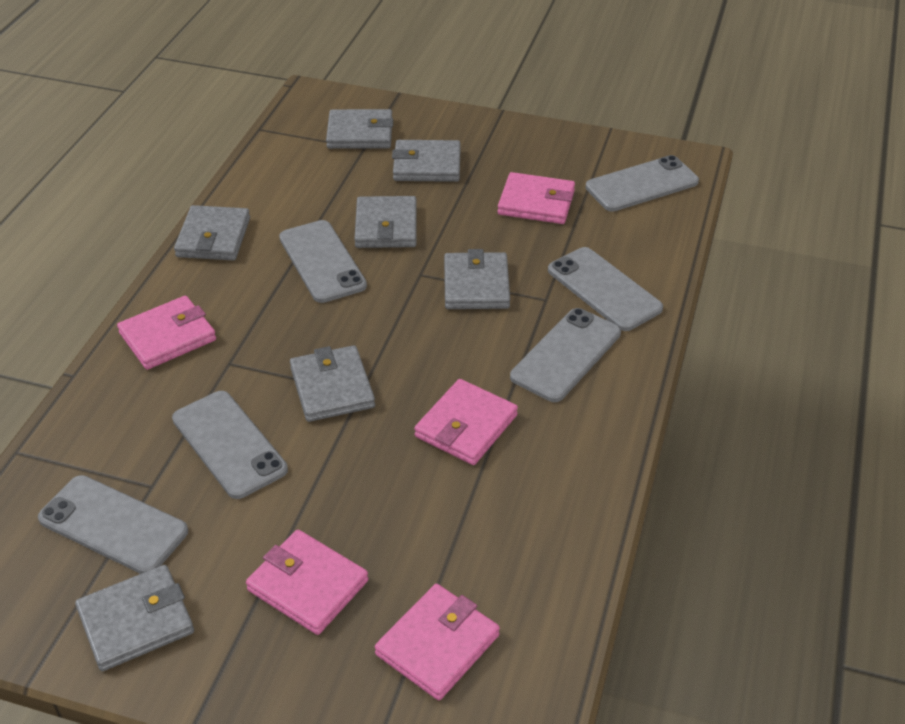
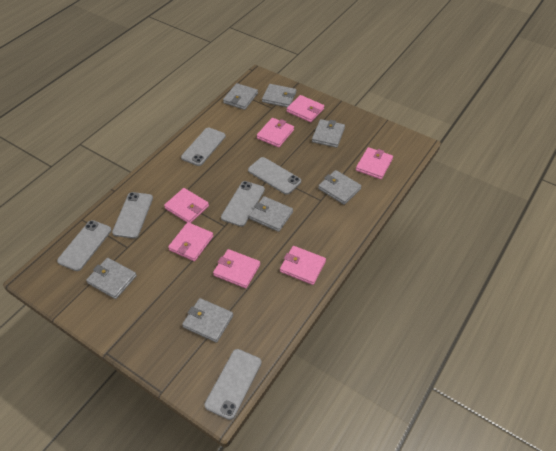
pink wallet: 5 -> 7

